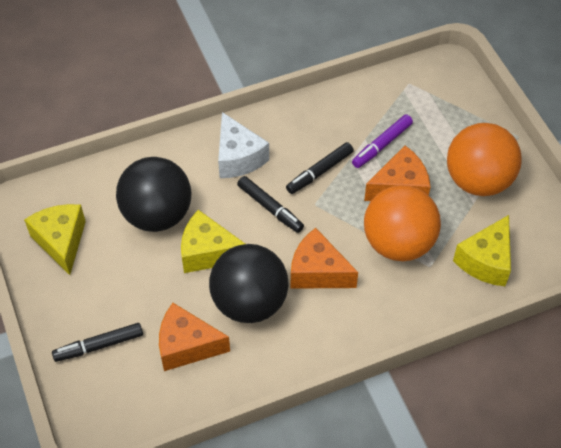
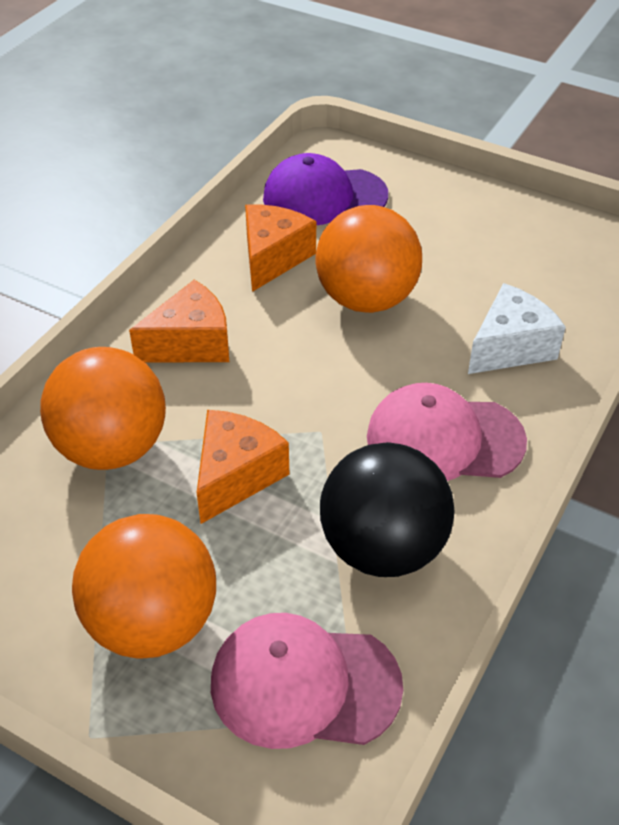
black ball: 2 -> 1
black marker: 3 -> 0
orange ball: 2 -> 3
pink cap: 0 -> 2
purple cap: 0 -> 1
purple marker: 1 -> 0
yellow cheese: 3 -> 0

